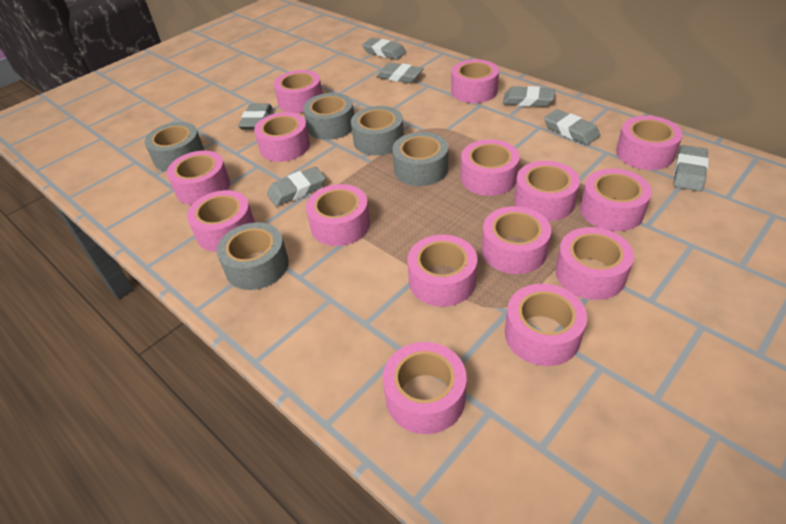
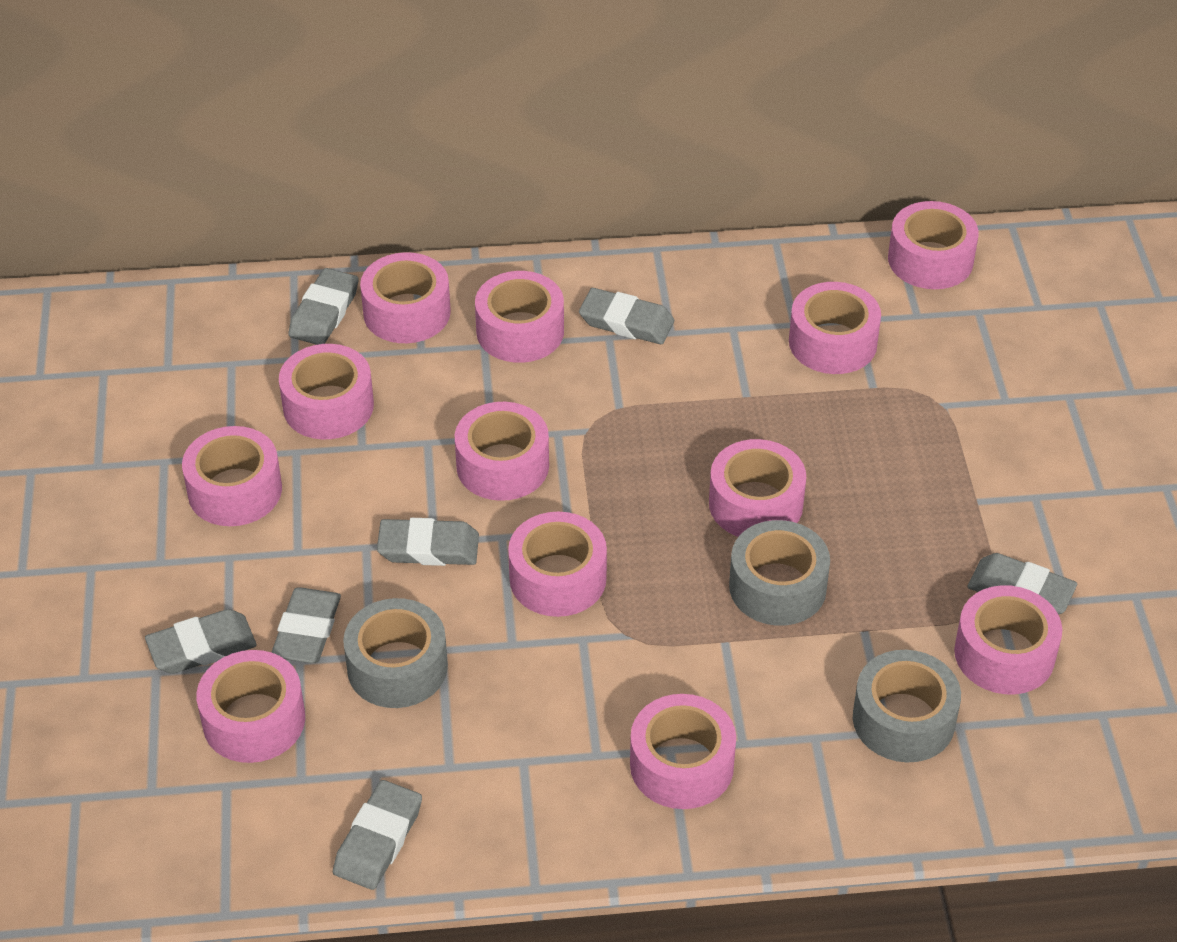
grey tape: 5 -> 3
pink tape: 15 -> 12

